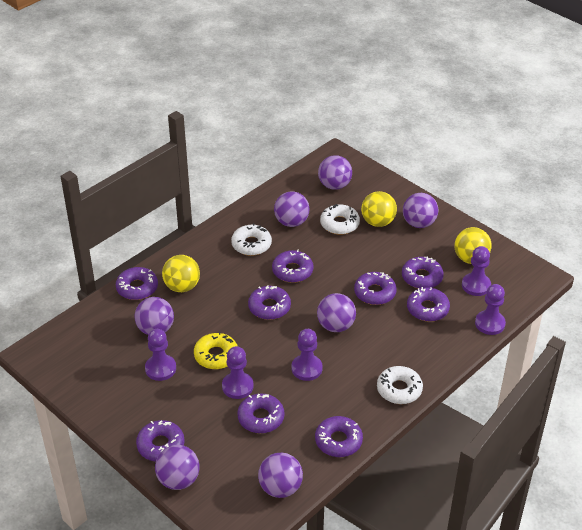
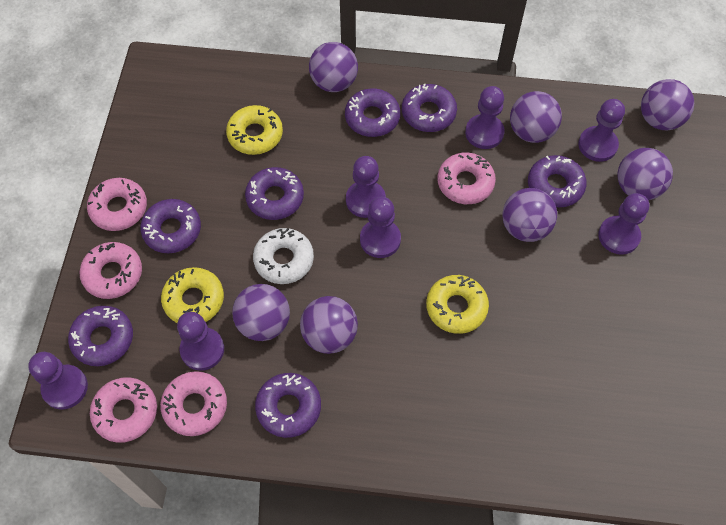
pink donut: 0 -> 5
purple donut: 9 -> 7
purple pawn: 5 -> 7
white donut: 3 -> 1
yellow ball: 3 -> 0
yellow donut: 1 -> 3

